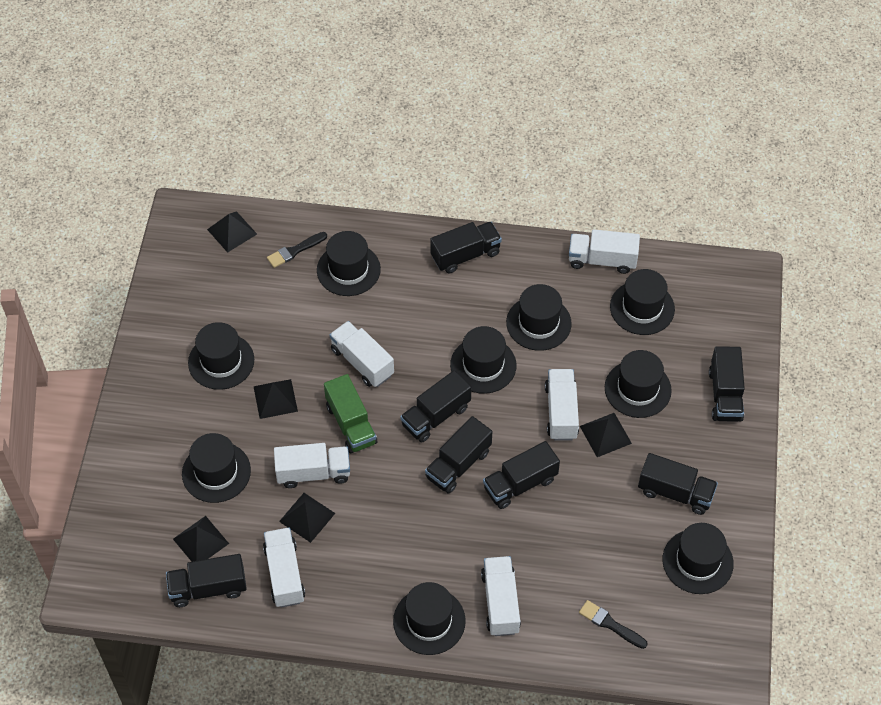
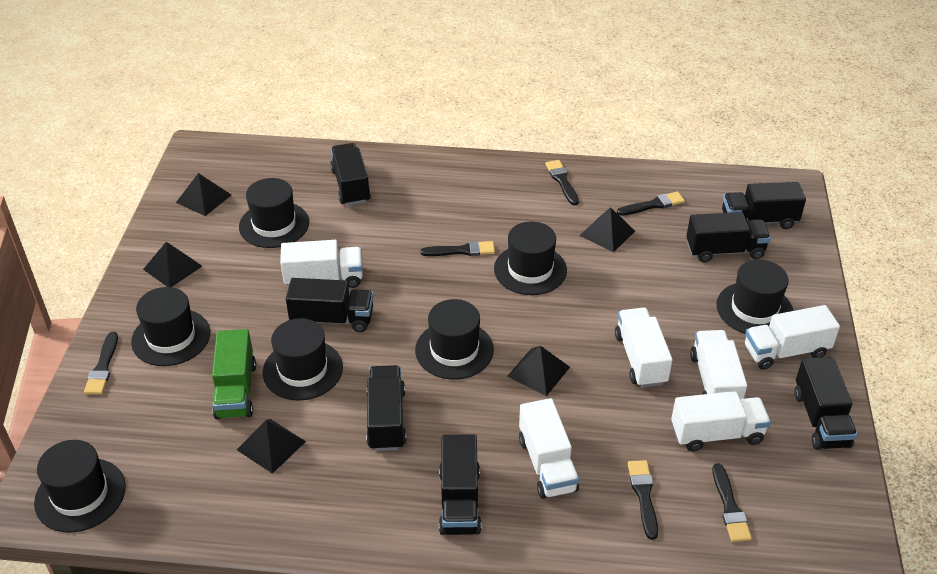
black brush: 2 -> 6
black hat: 9 -> 7

